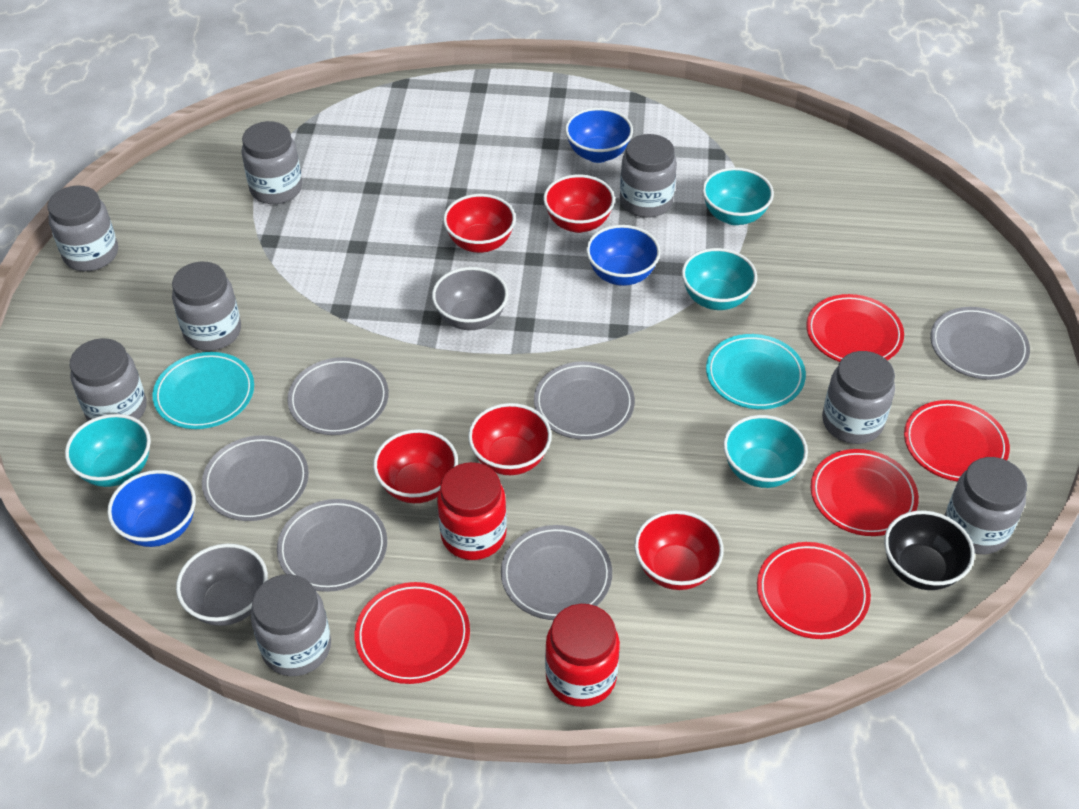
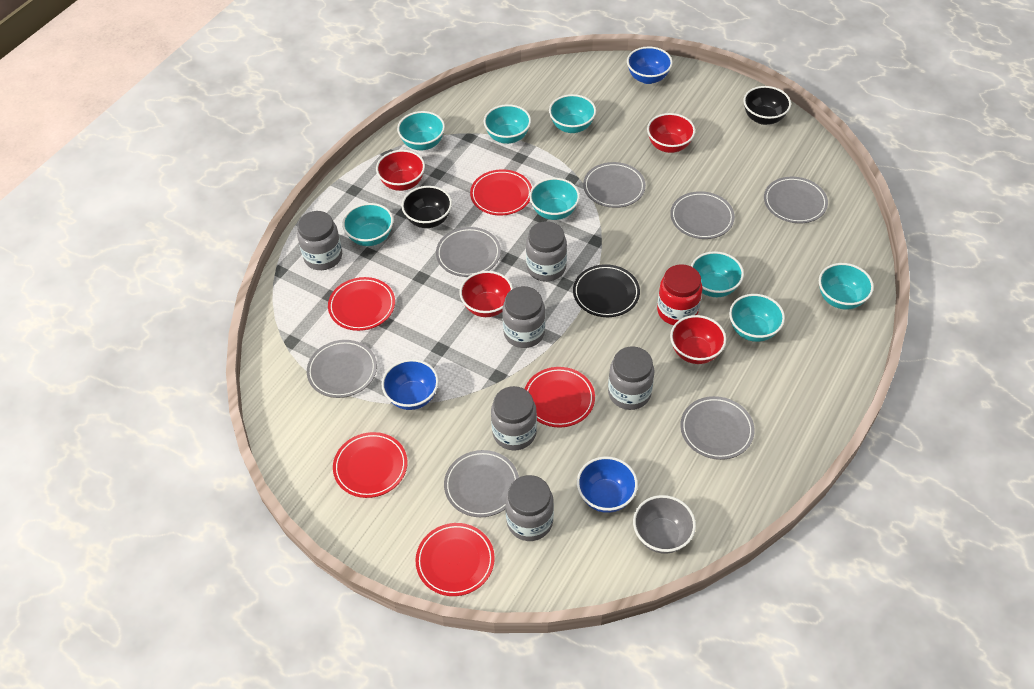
black bowl: 1 -> 2
black plate: 0 -> 1
grey bowl: 2 -> 1
grey jar: 8 -> 6
grey plate: 6 -> 7
red bowl: 5 -> 4
red jar: 2 -> 1
turquoise bowl: 4 -> 8
turquoise plate: 2 -> 0

